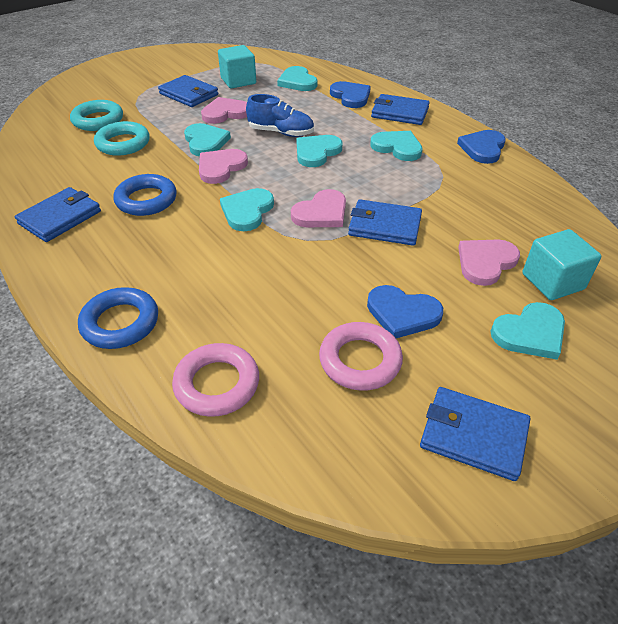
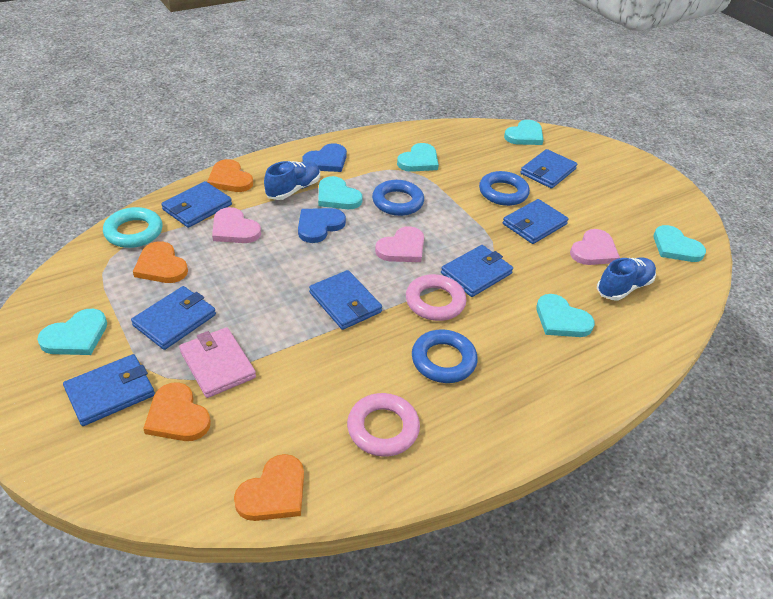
blue heart: 3 -> 2
blue ring: 2 -> 3
blue shoe: 1 -> 2
blue wallet: 5 -> 7
orange heart: 0 -> 4
pink heart: 4 -> 3
pink wallet: 0 -> 1
turquoise cube: 2 -> 0
turquoise ring: 2 -> 1

